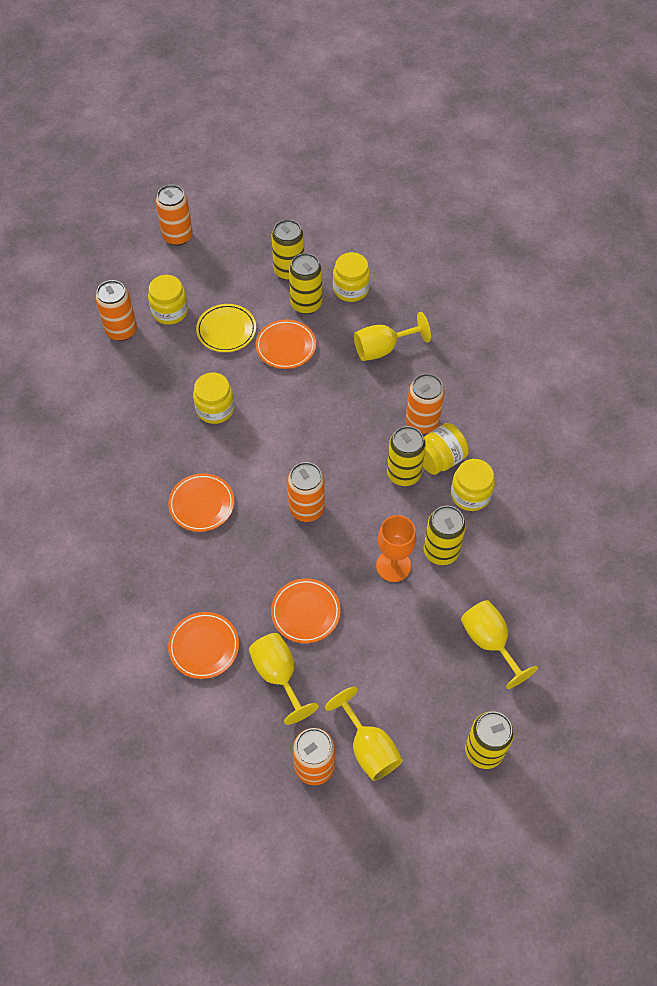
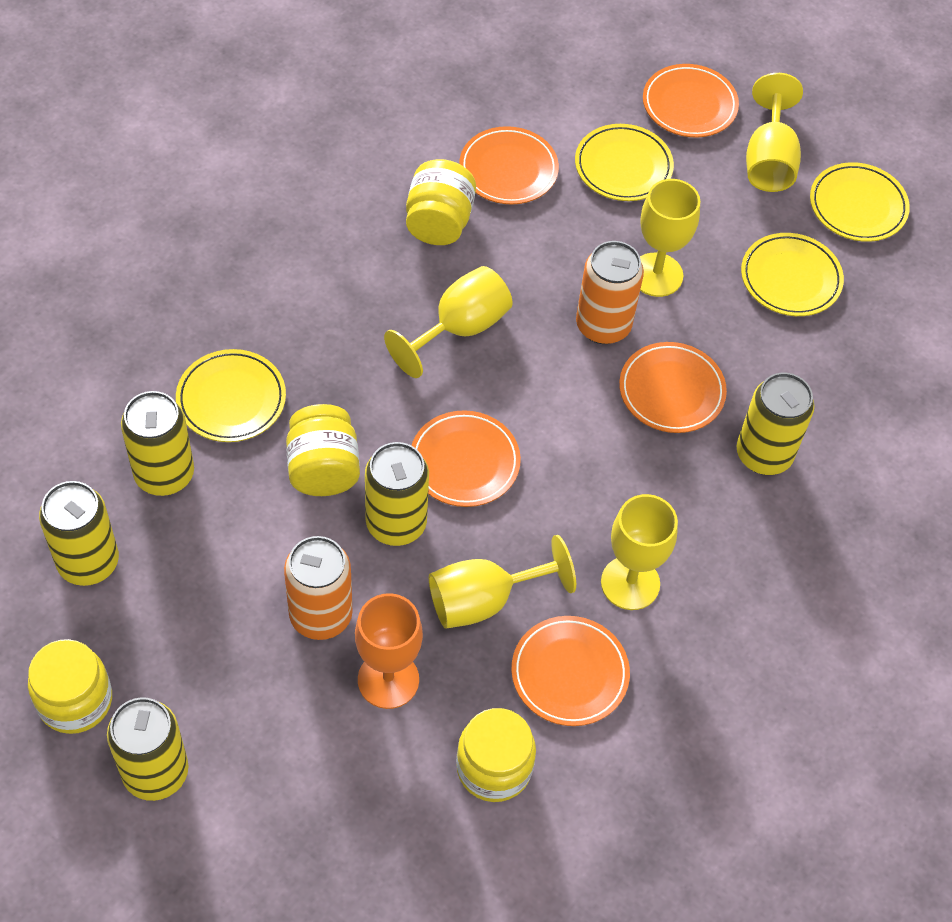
orange can: 5 -> 2
orange plate: 4 -> 5
yellow goblet: 4 -> 5
yellow jar: 5 -> 4
yellow plate: 1 -> 4

